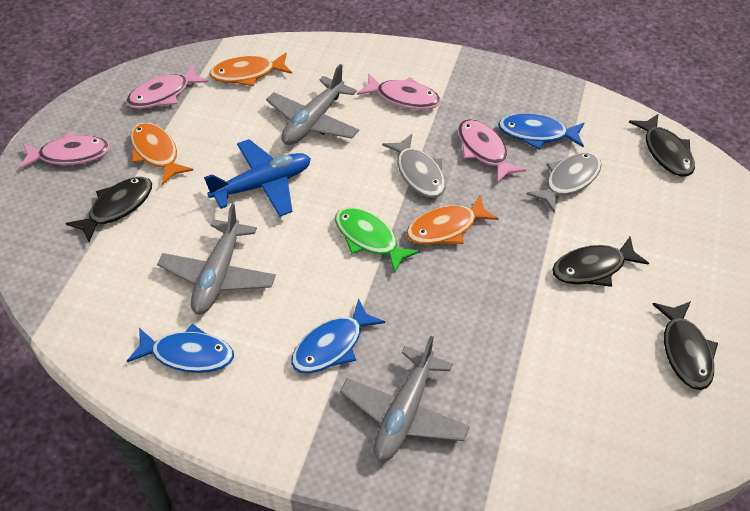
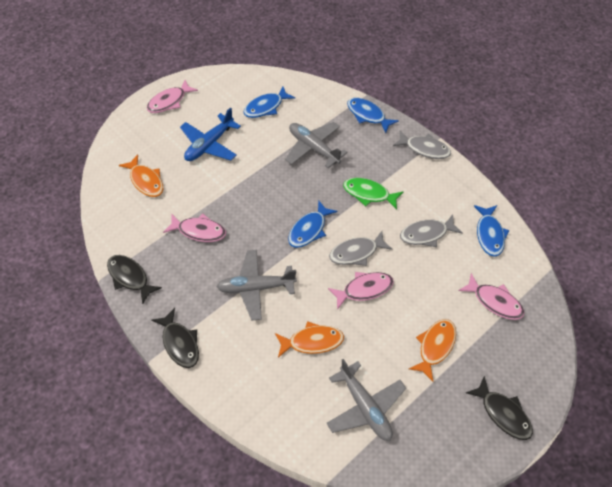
black fish: 4 -> 3
blue fish: 3 -> 4
grey fish: 2 -> 3

